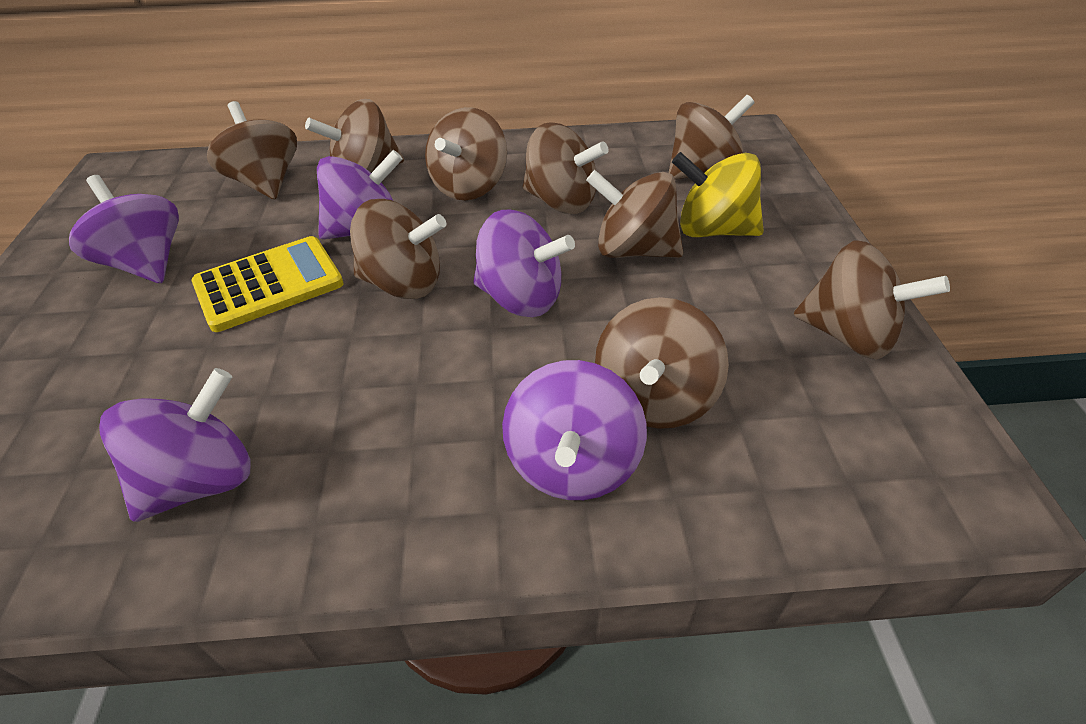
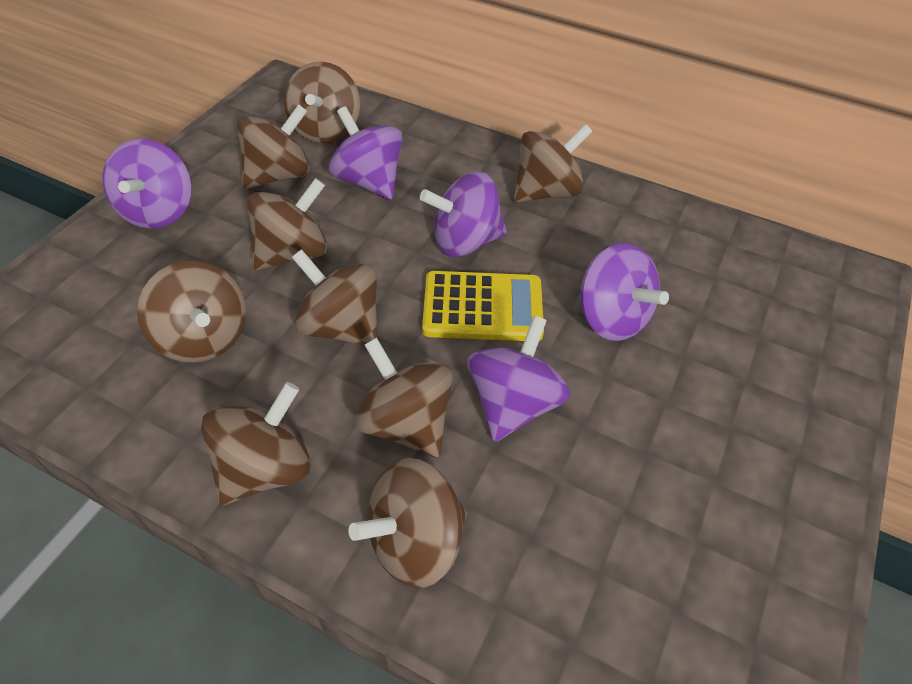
yellow spinning top: 1 -> 0

